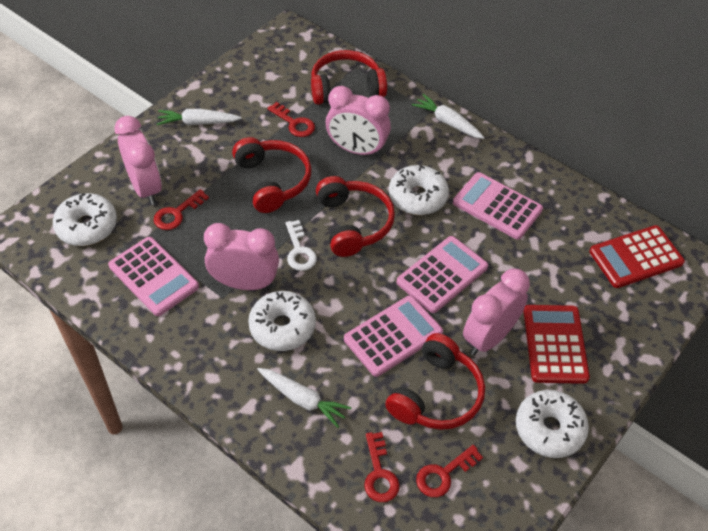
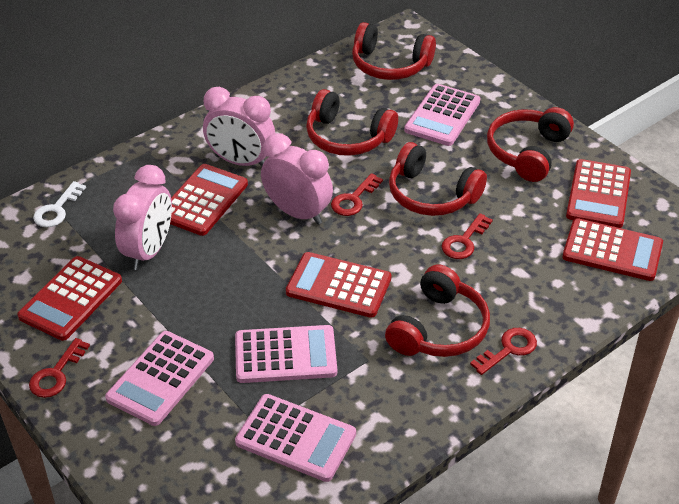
pink clock: 4 -> 3
red calculator: 2 -> 5
red headphones: 4 -> 5
white carrot: 3 -> 0
white donut: 4 -> 0

